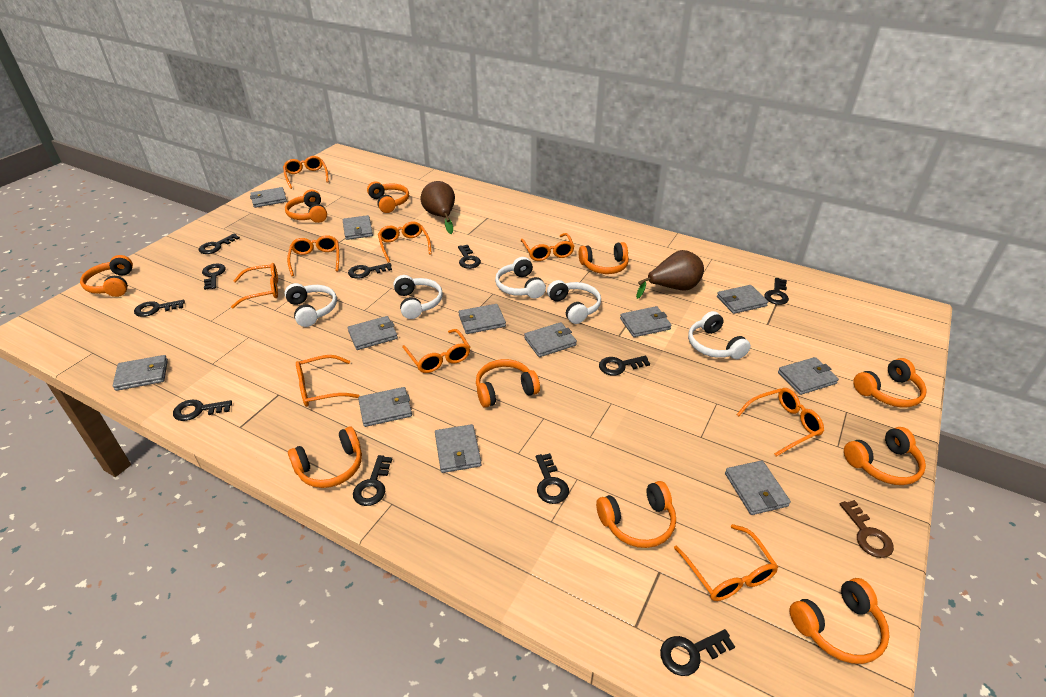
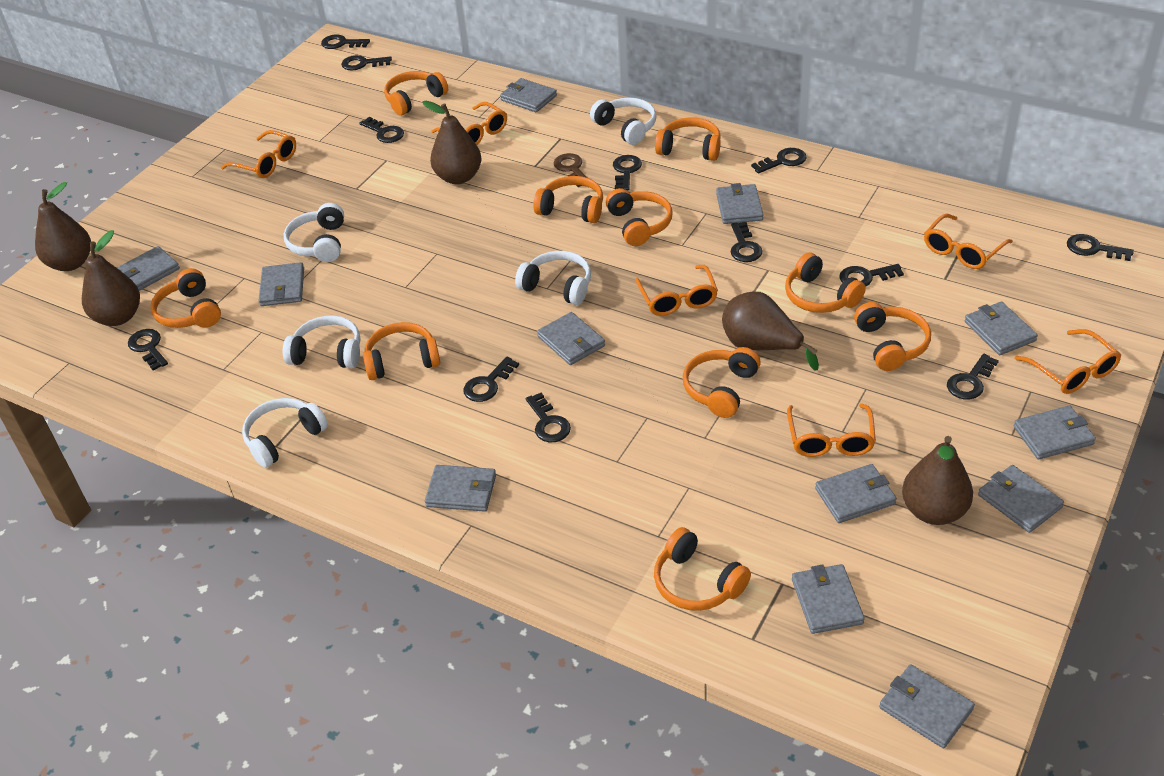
black key: 11 -> 12
brown pear: 2 -> 5
orange glasses: 9 -> 6

